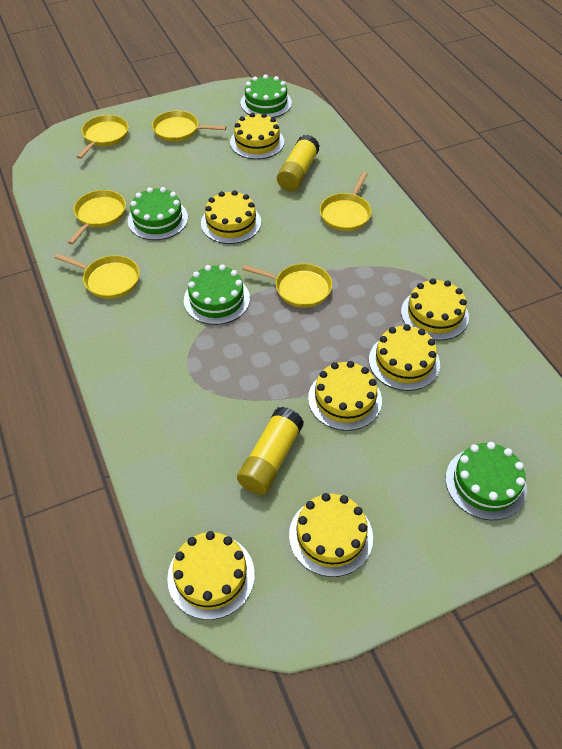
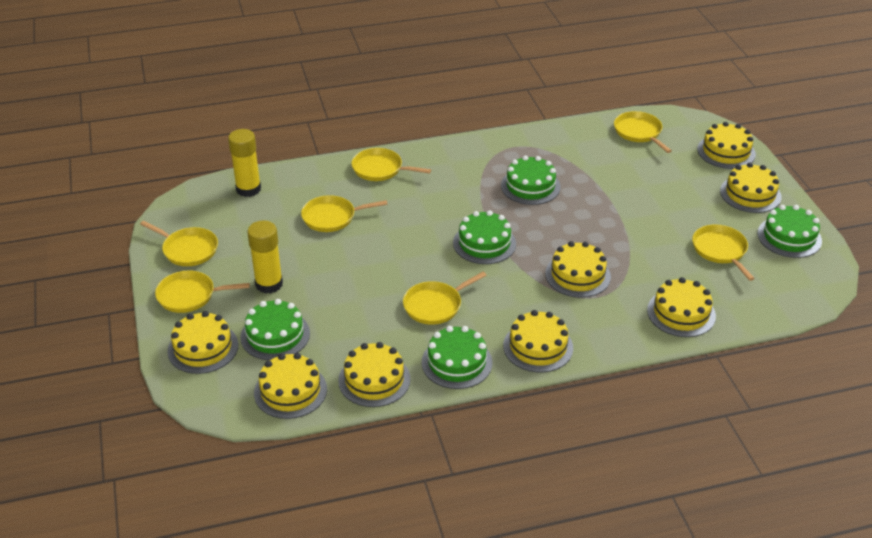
green cake: 4 -> 5
yellow cake: 7 -> 8
yellow pan: 6 -> 7

